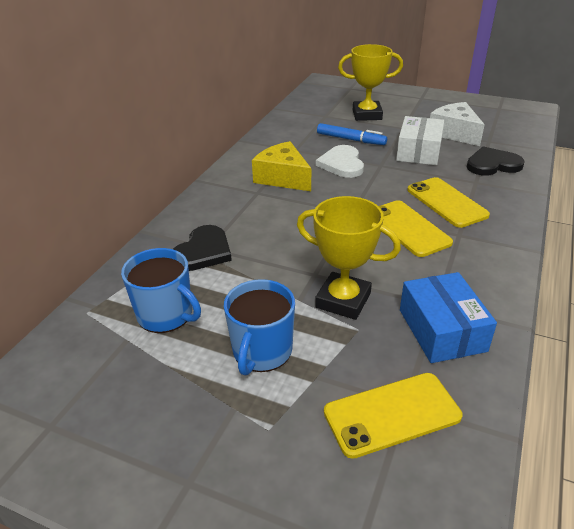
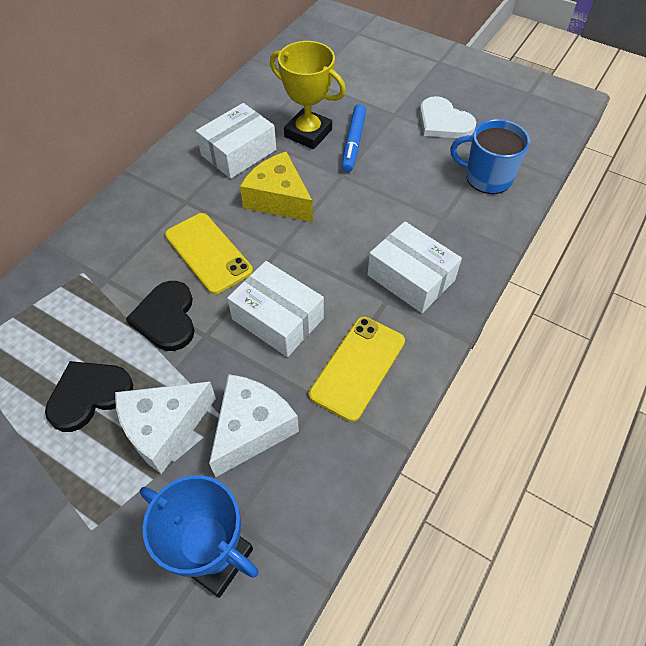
blue box: 1 -> 0
blue mug: 2 -> 1
blue trophy: 0 -> 1
white box: 1 -> 3
white cheese: 1 -> 2
yellow phone: 3 -> 2
yellow trophy: 2 -> 1

